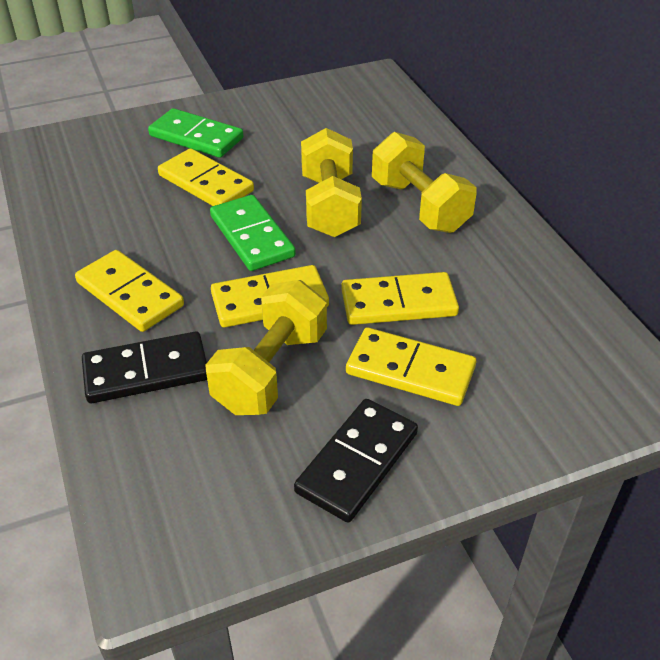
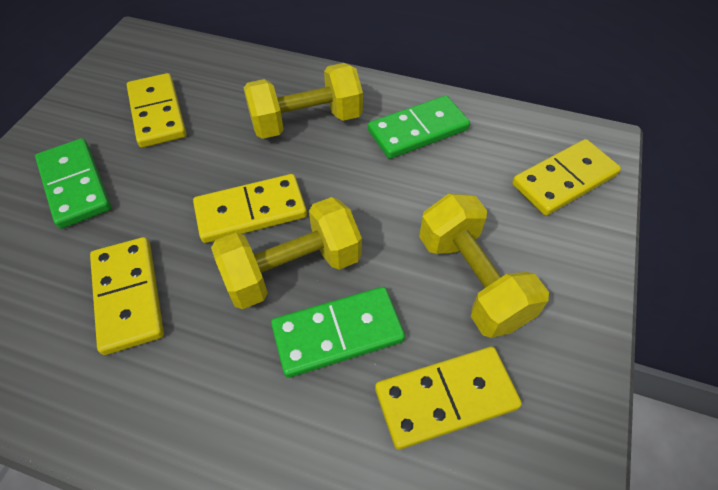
black domino: 2 -> 0
green domino: 2 -> 3

